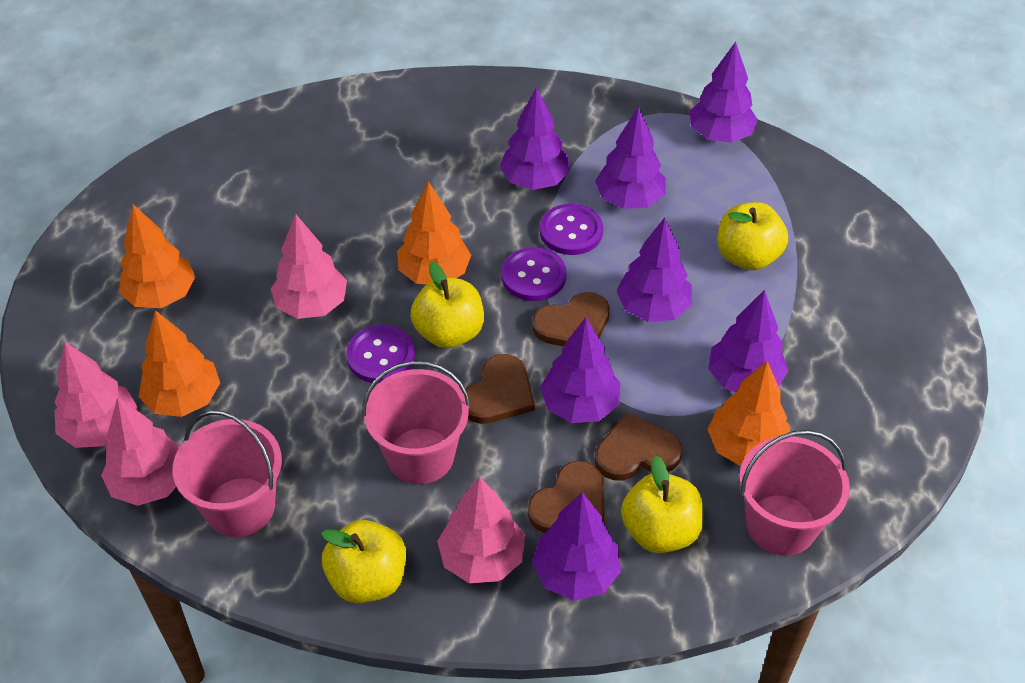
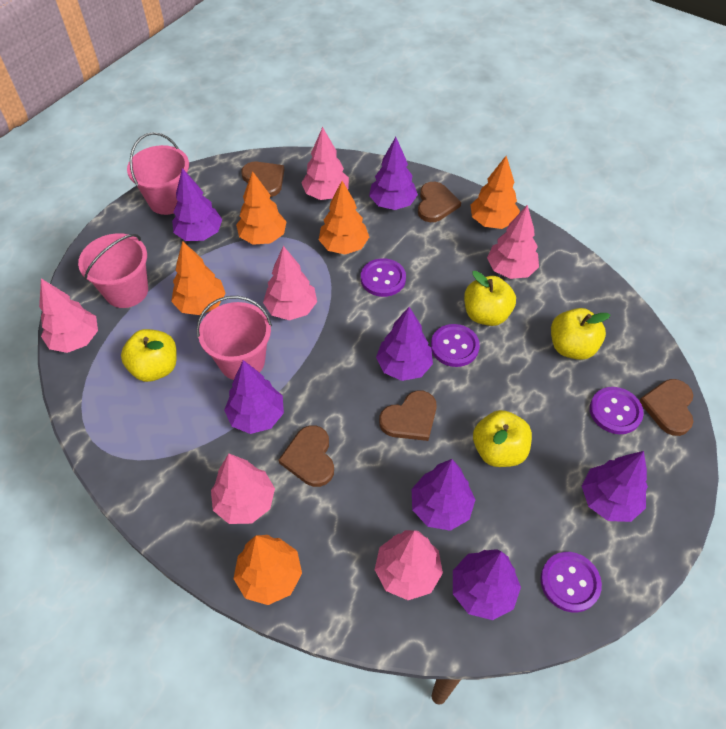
brown heart: 4 -> 5
orange tree: 4 -> 5
pink tree: 4 -> 6
purple button: 3 -> 4

